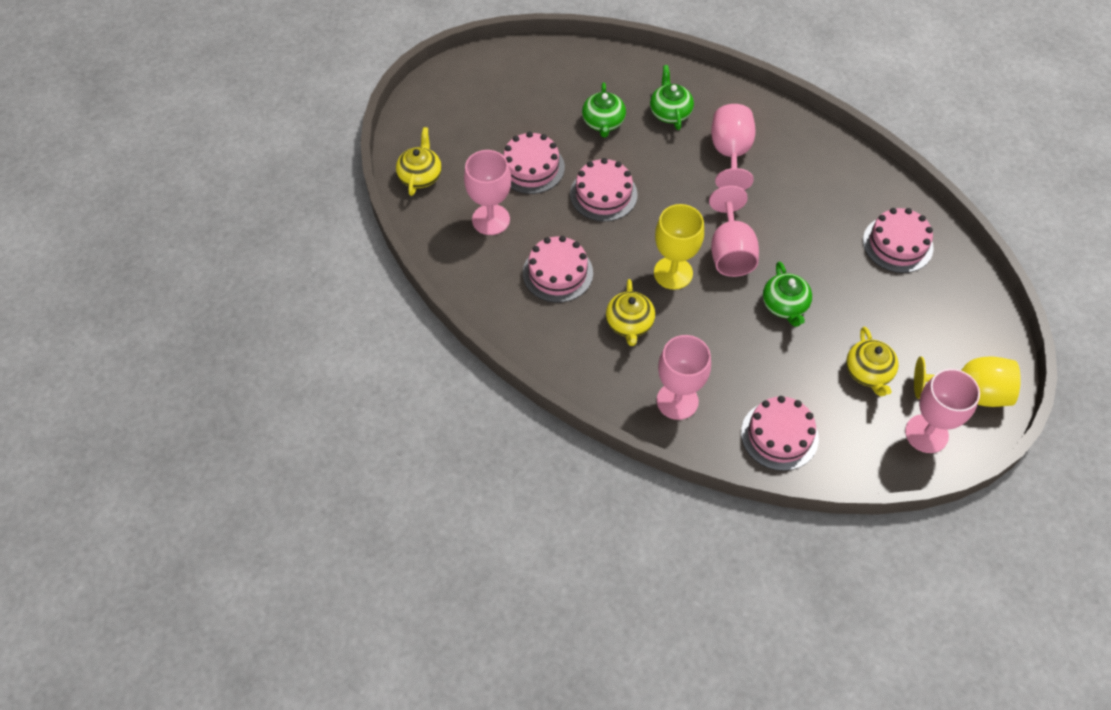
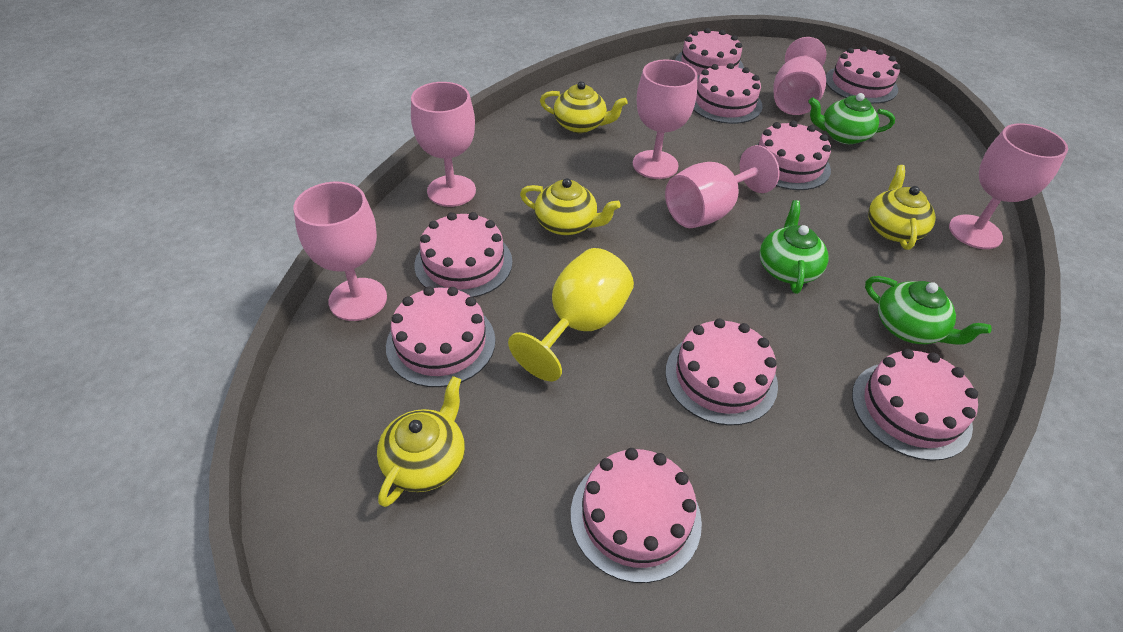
pink cake: 5 -> 9
pink goblet: 5 -> 6
yellow goblet: 2 -> 1
yellow teapot: 3 -> 4

